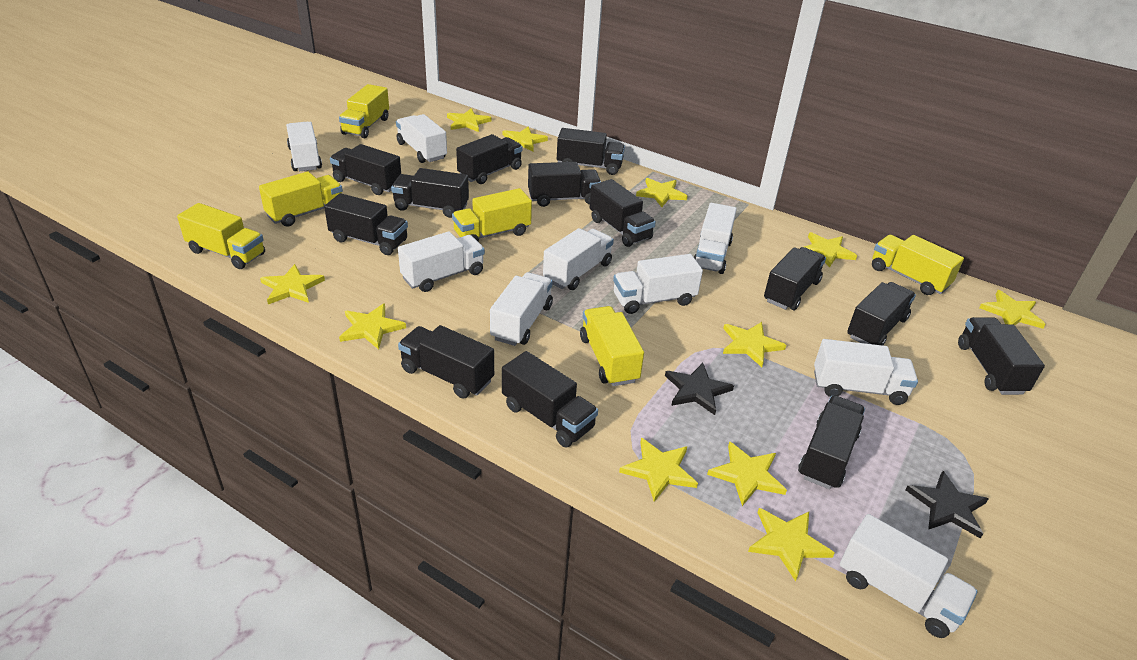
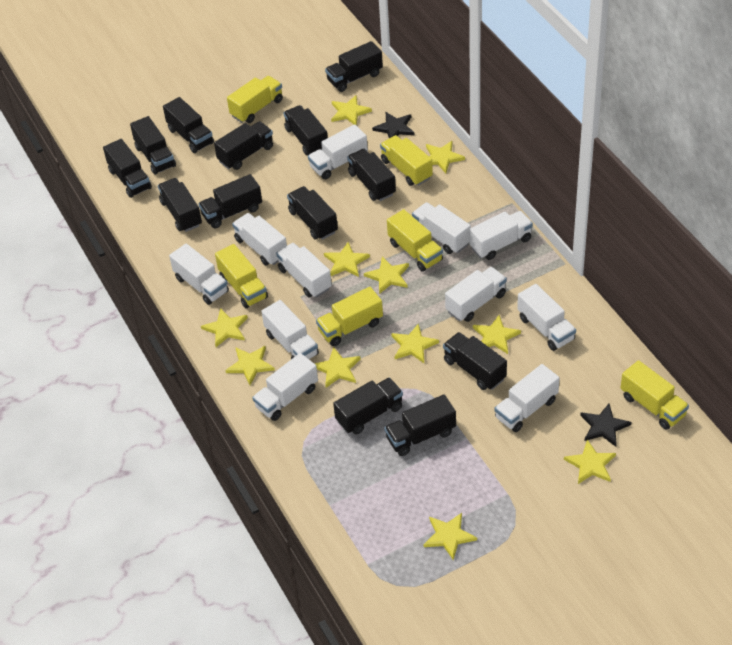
white truck: 9 -> 11

